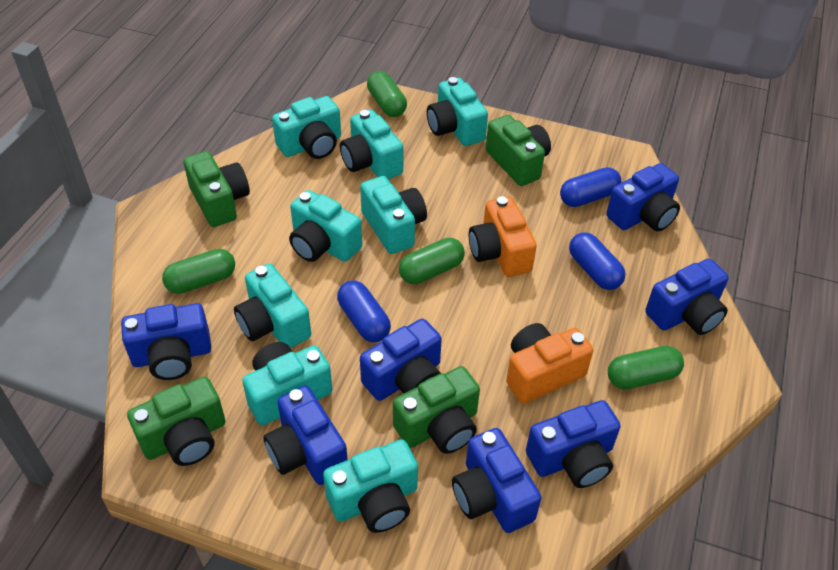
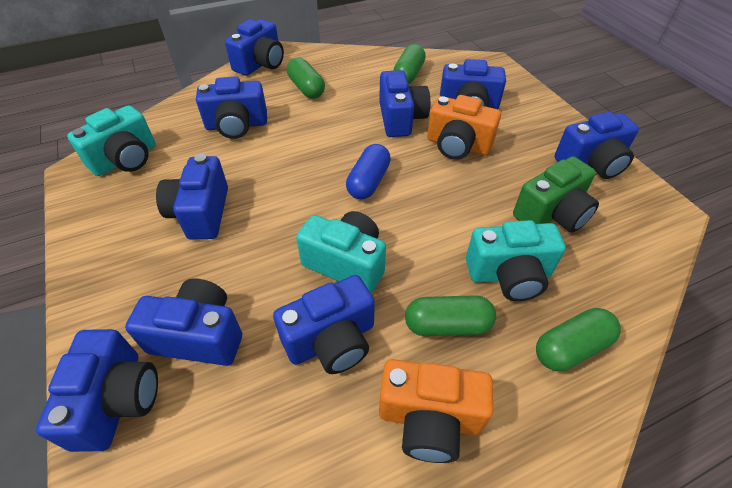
blue camera: 7 -> 9
blue capsule: 3 -> 1
green camera: 4 -> 1
turquoise camera: 8 -> 3

